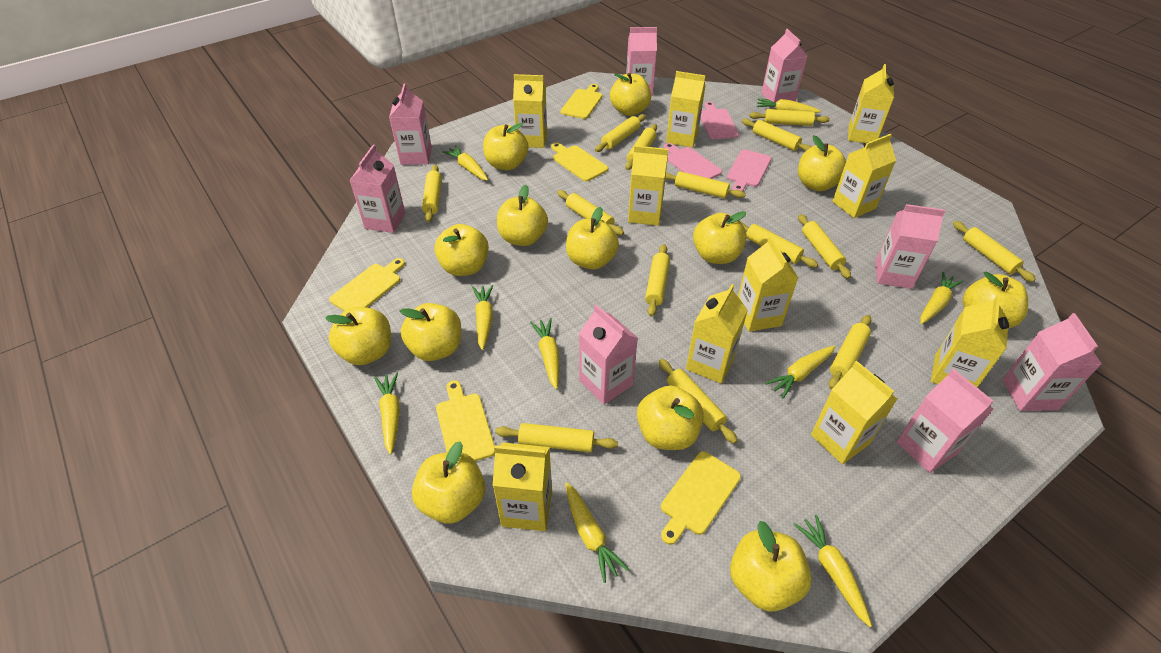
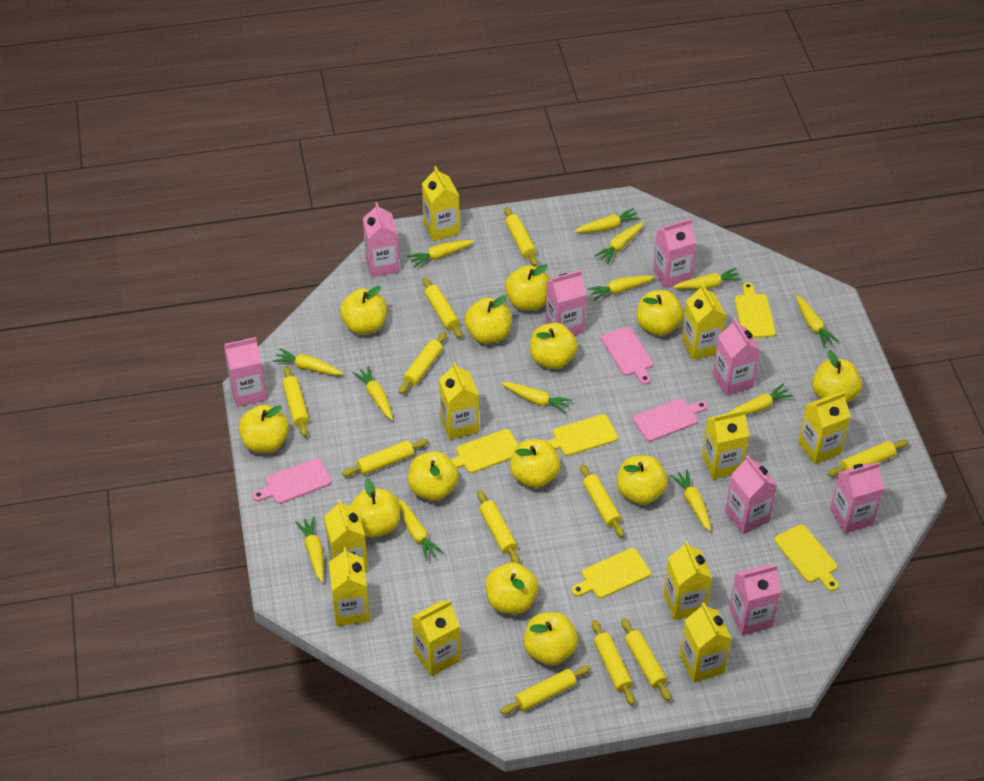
yellow carrot: 9 -> 13
yellow rolling pin: 14 -> 11

